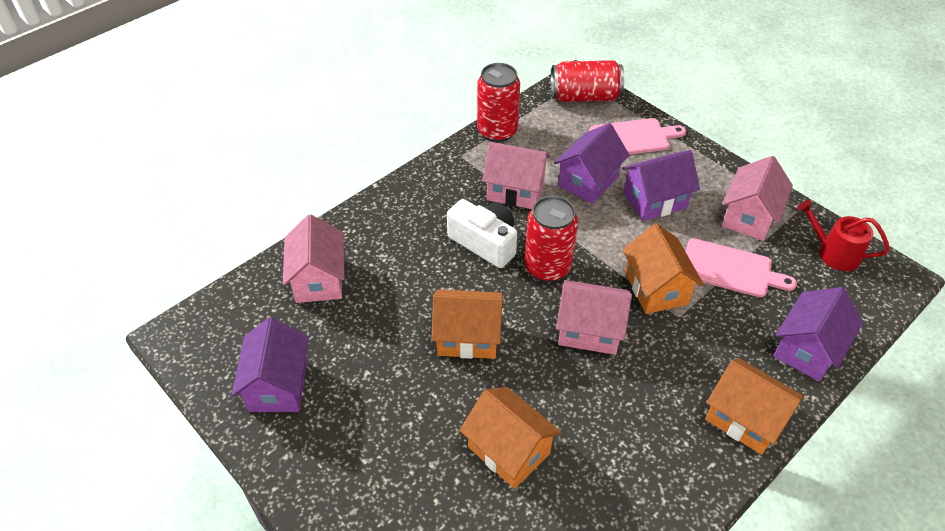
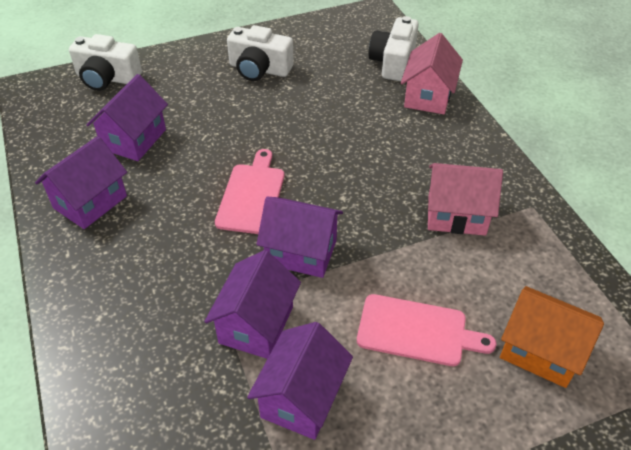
orange house: 4 -> 1
pink house: 4 -> 2
purple house: 4 -> 5
red can: 3 -> 0
red watering can: 1 -> 0
white camera: 1 -> 3

